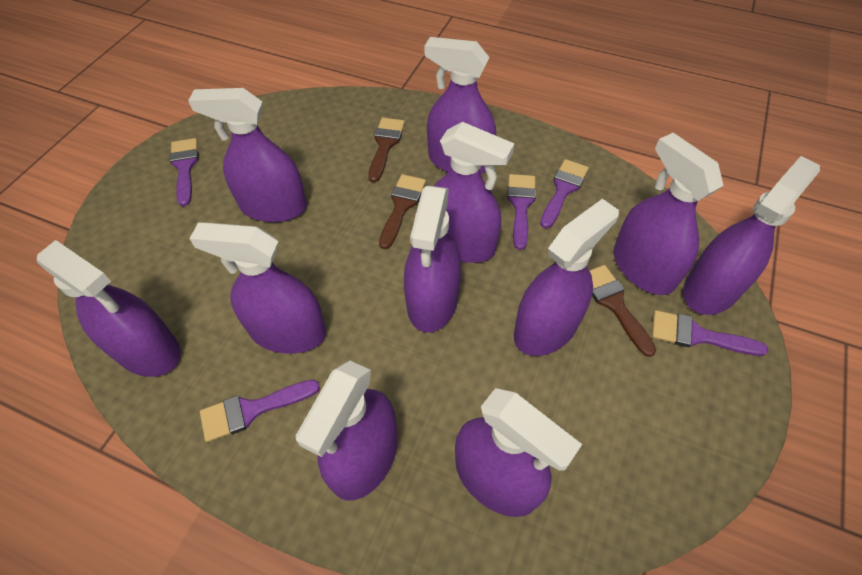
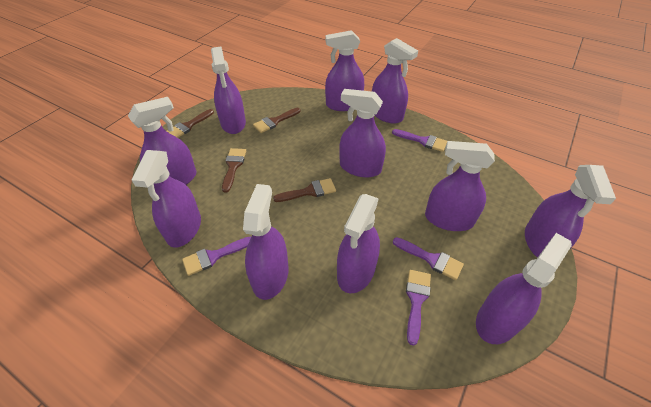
brown brush: 3 -> 4
purple brush: 5 -> 4

